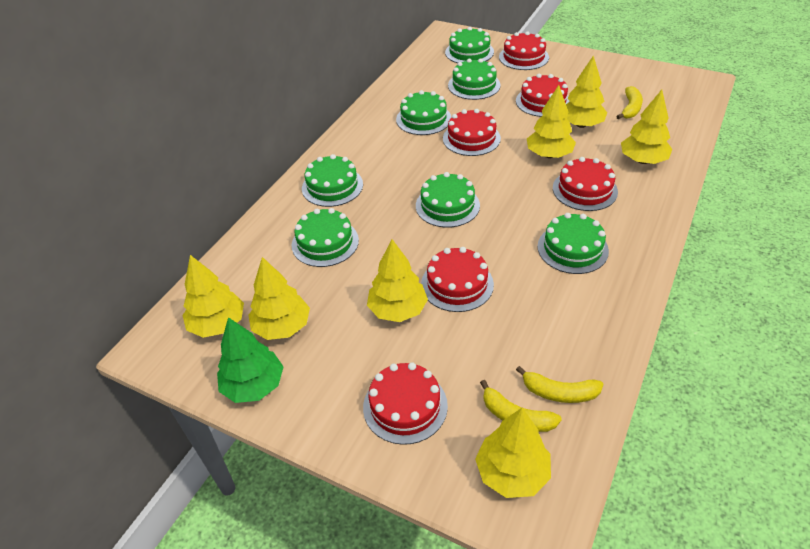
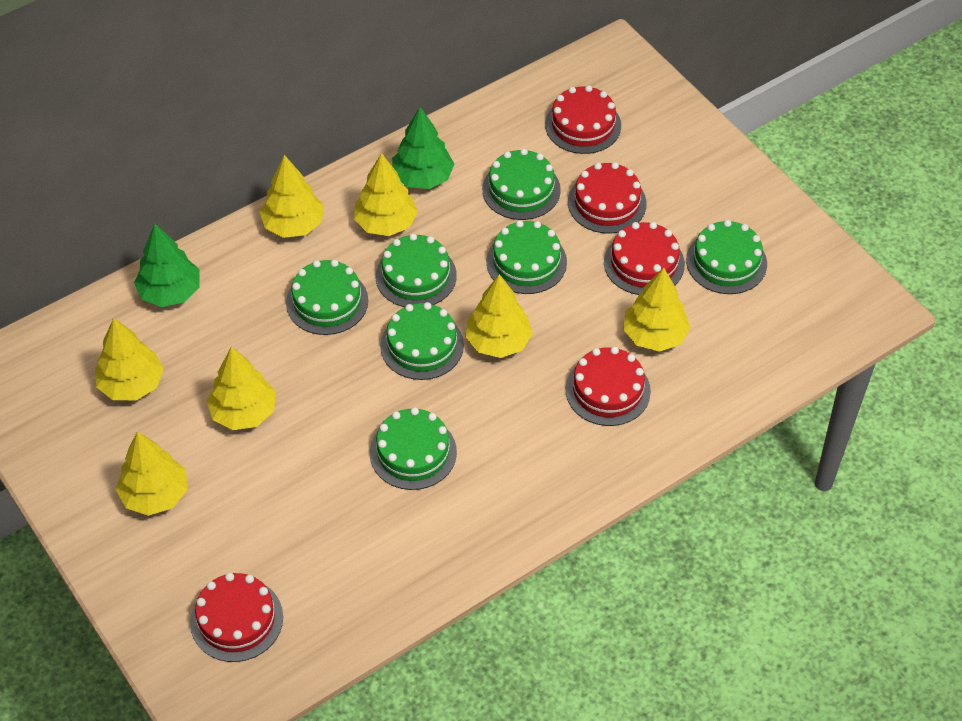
green tree: 1 -> 2
red cake: 6 -> 5
yellow banana: 3 -> 0

